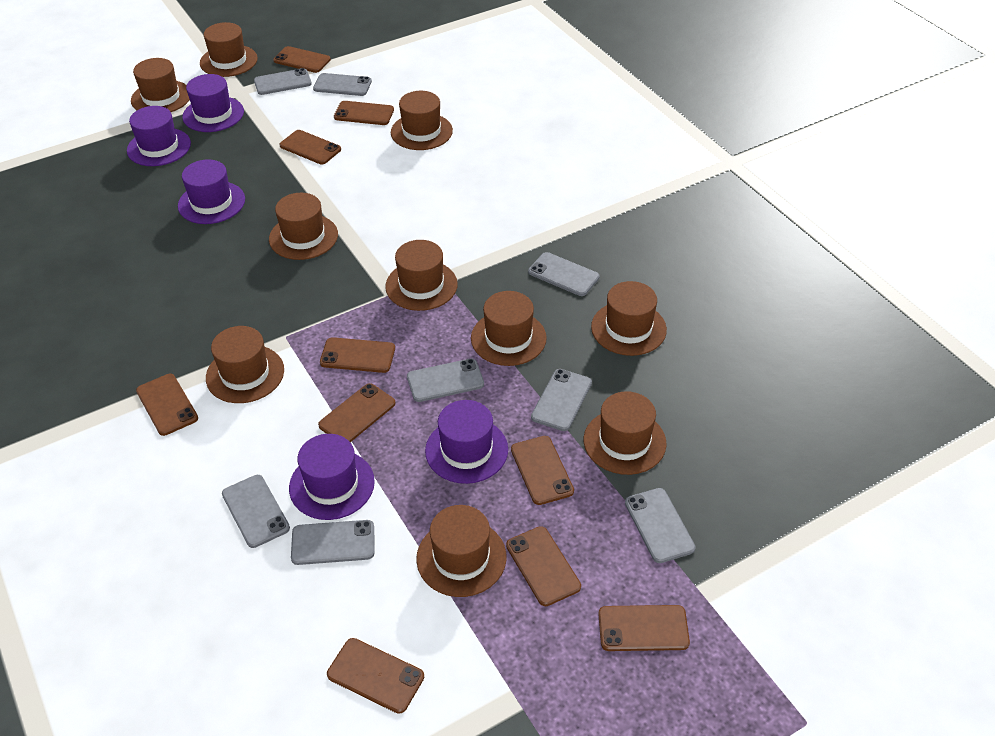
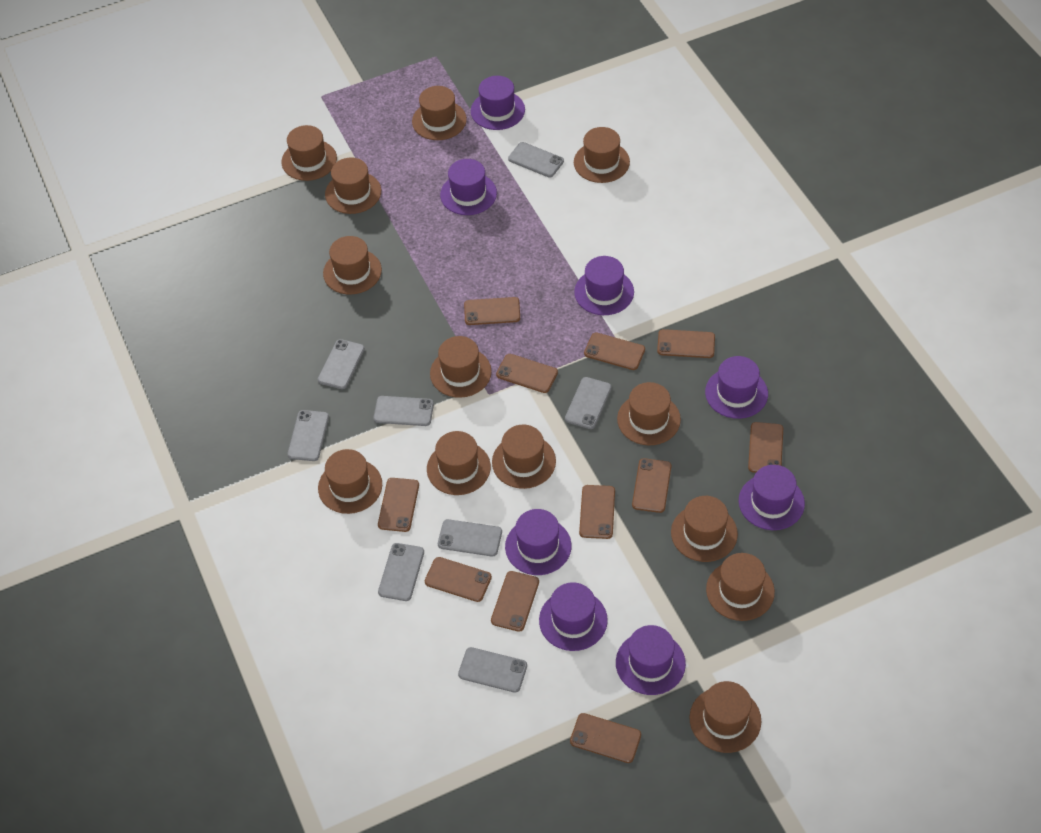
brown hat: 10 -> 13
brown phone: 10 -> 11
purple hat: 5 -> 8

